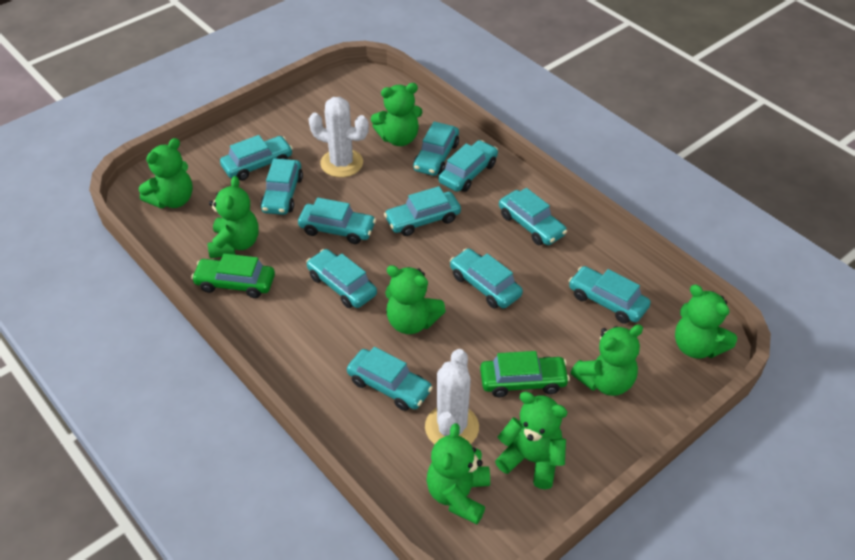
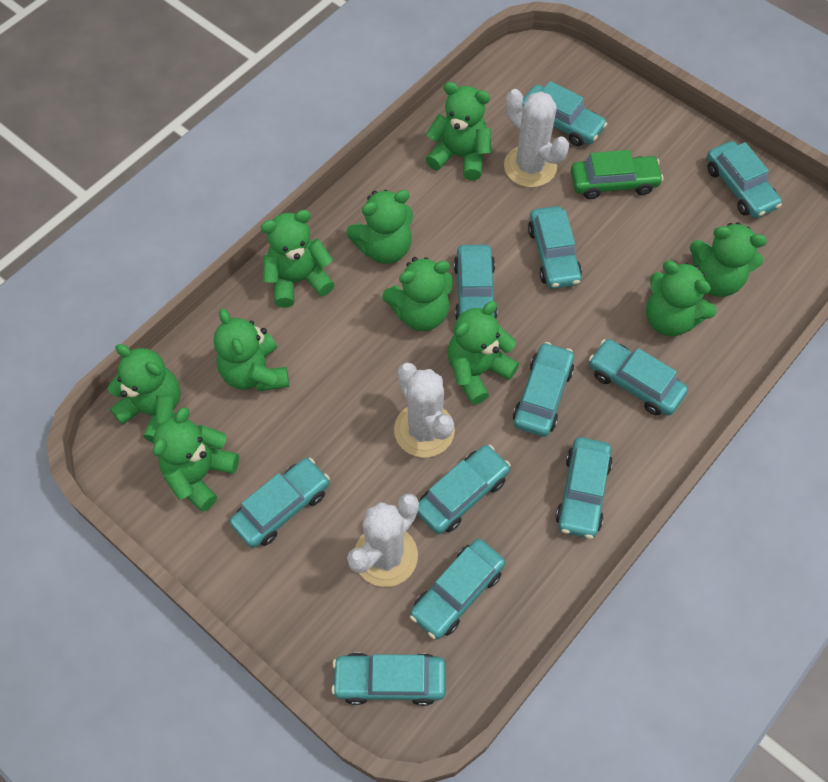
green car: 2 -> 1
green teddy bear: 8 -> 10
white cactus: 2 -> 3

